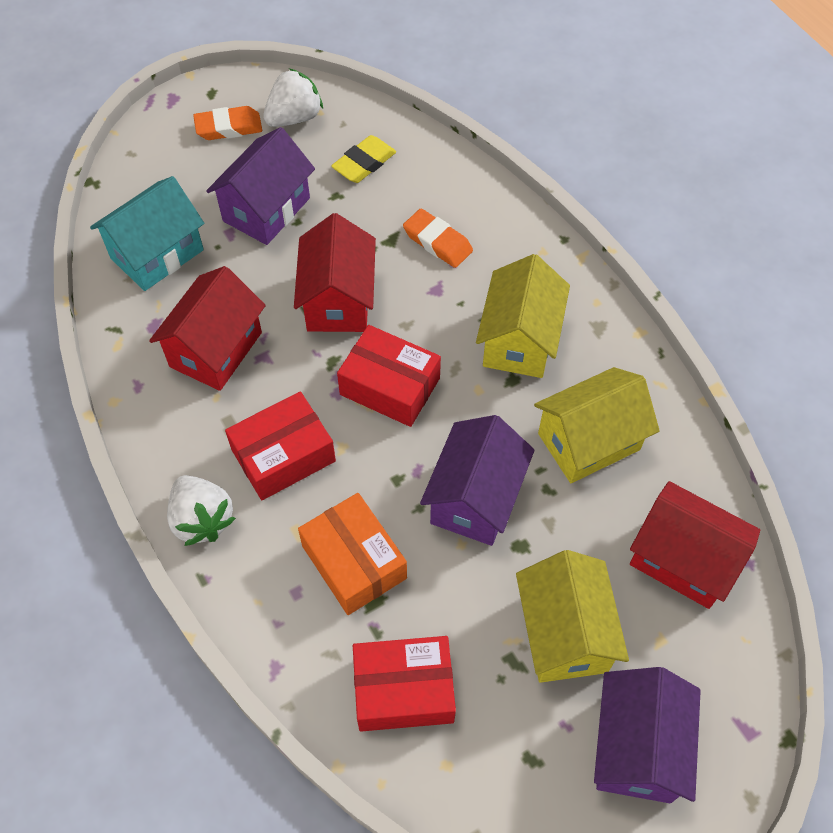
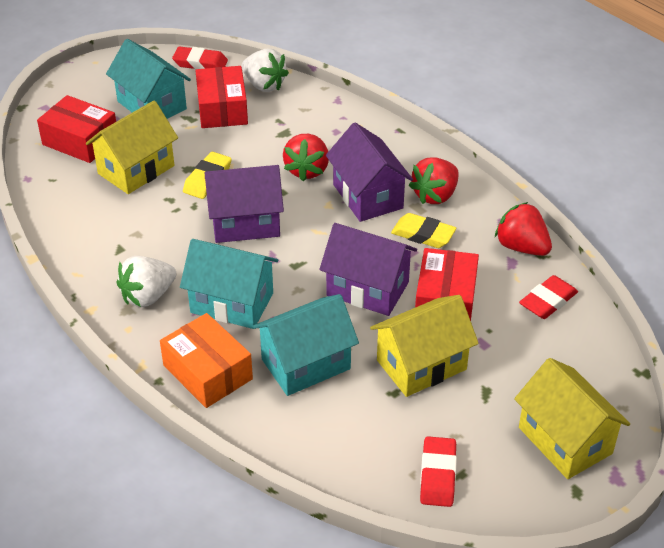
orange eraser: 2 -> 0
red eraser: 0 -> 3
red house: 3 -> 0
red strawberry: 0 -> 3
turquoise house: 1 -> 3
yellow eraser: 1 -> 2

